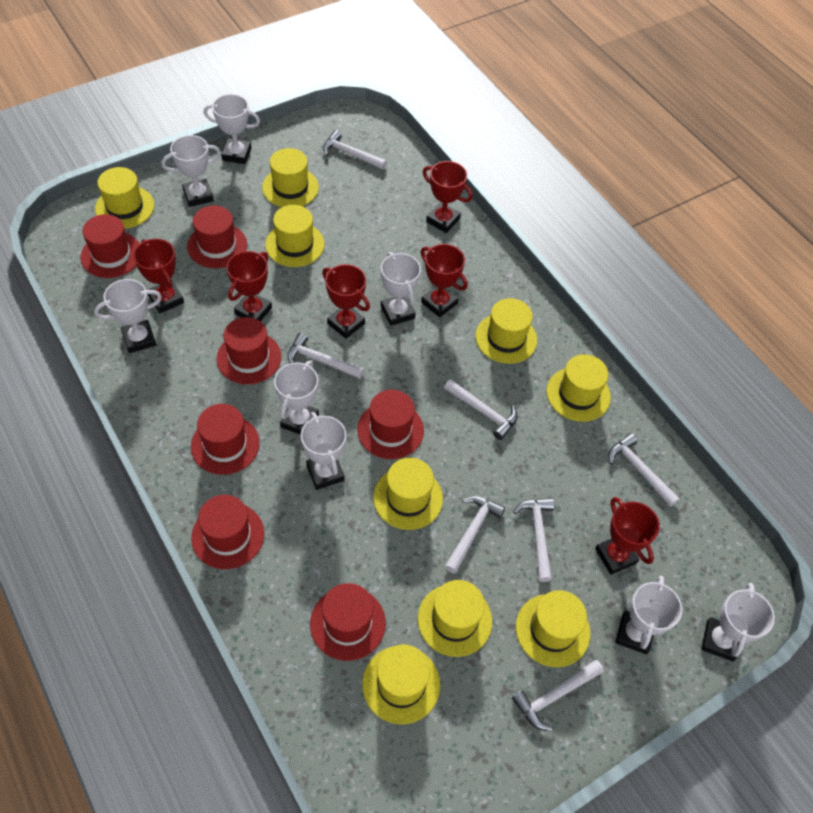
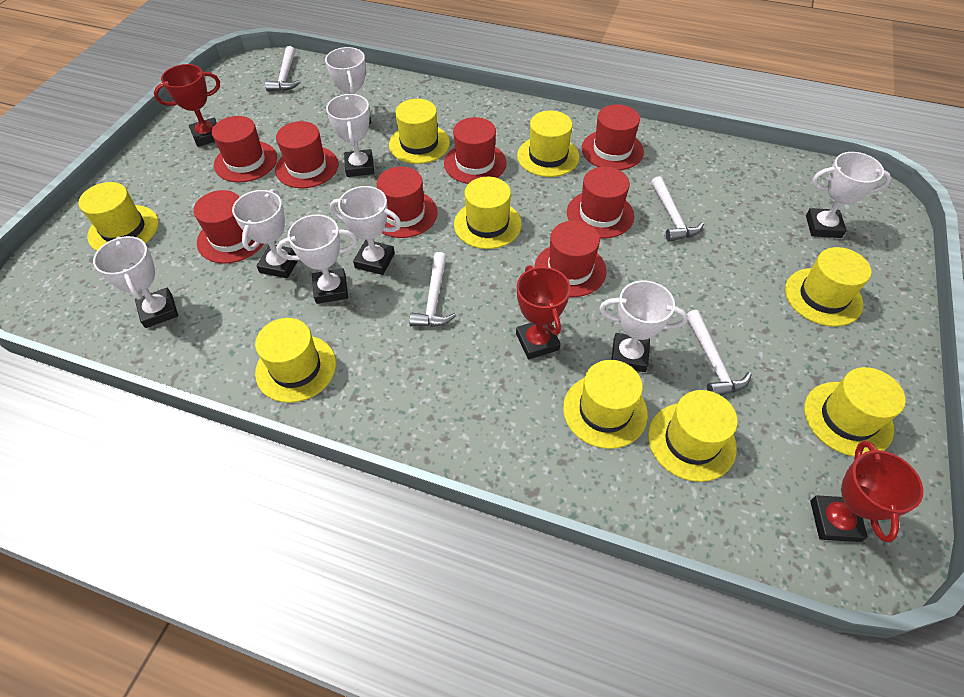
red hat: 7 -> 8
red trophy: 6 -> 3
white hammer: 7 -> 4

